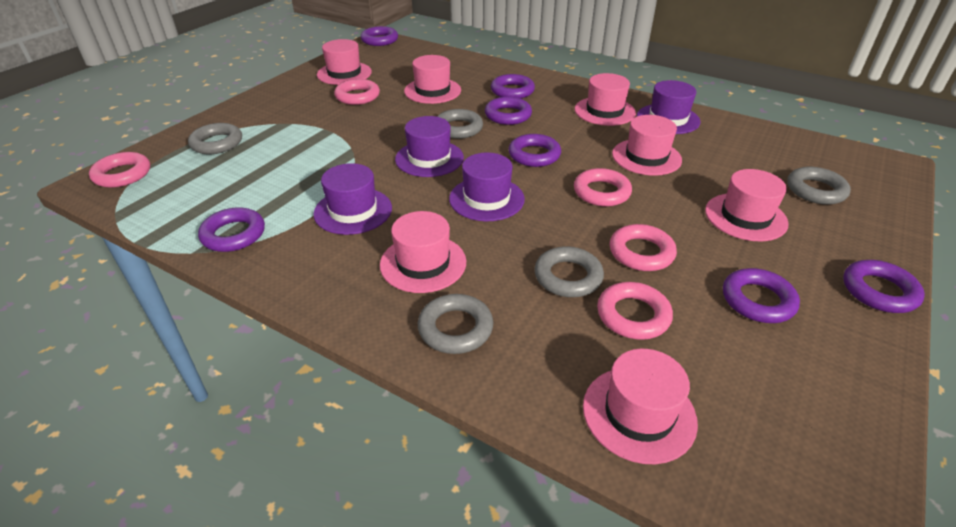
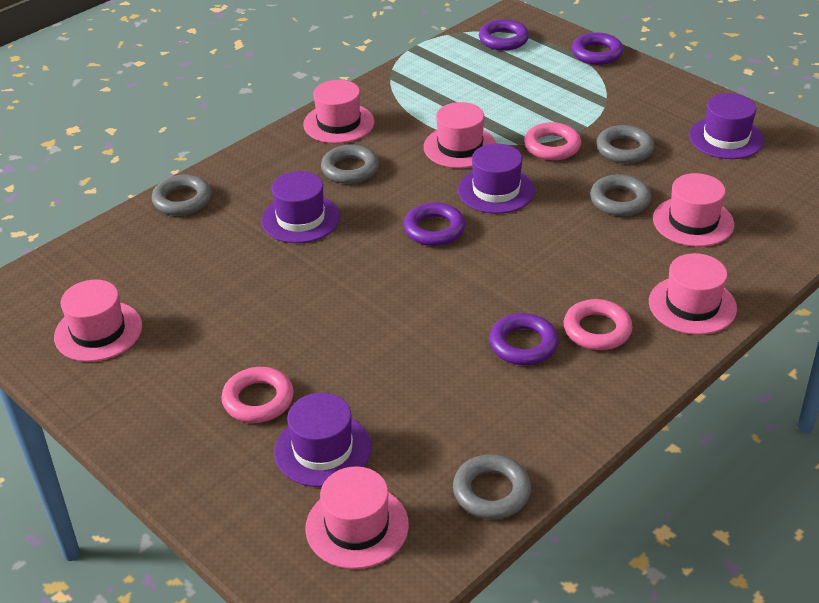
pink hat: 7 -> 6
pink ring: 5 -> 3
purple ring: 7 -> 4

